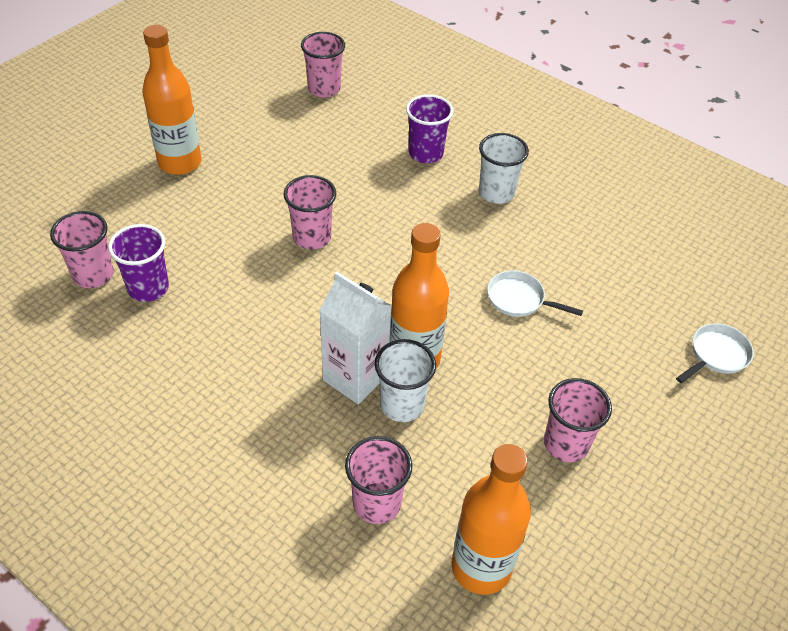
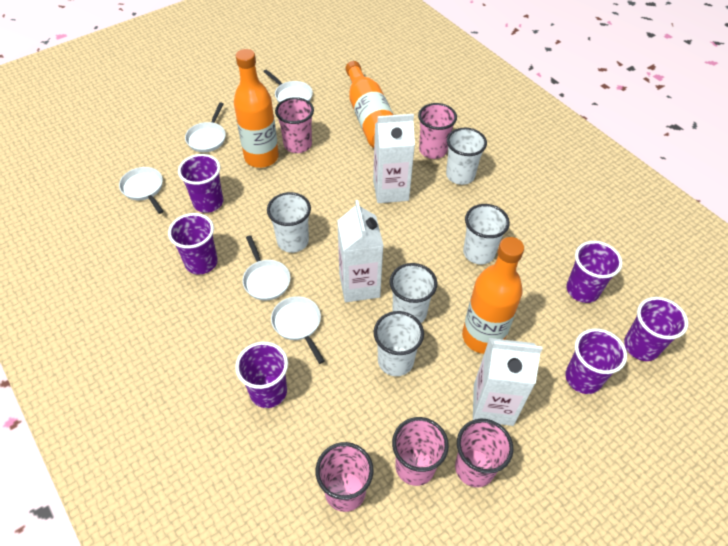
purple cup: 2 -> 6
white carton: 1 -> 3
white cup: 2 -> 5
white pan: 2 -> 5

